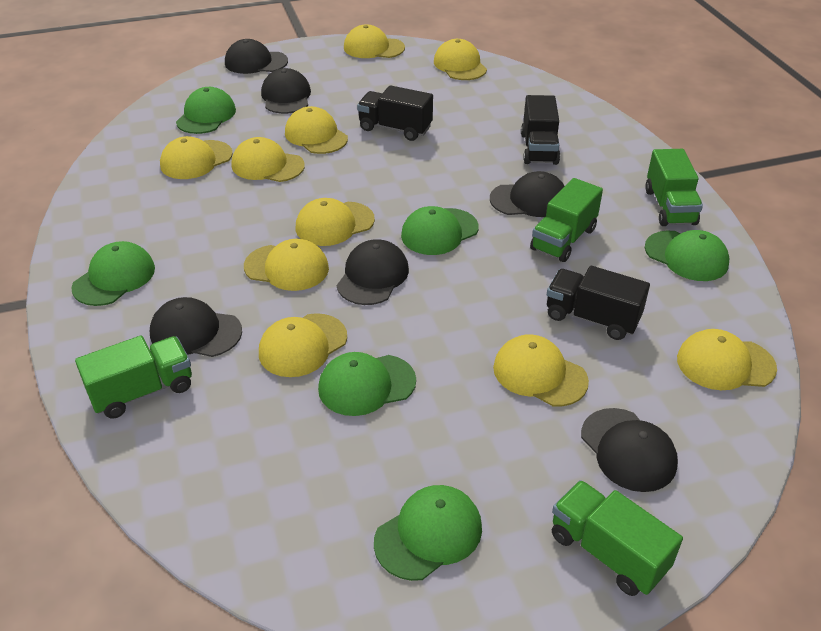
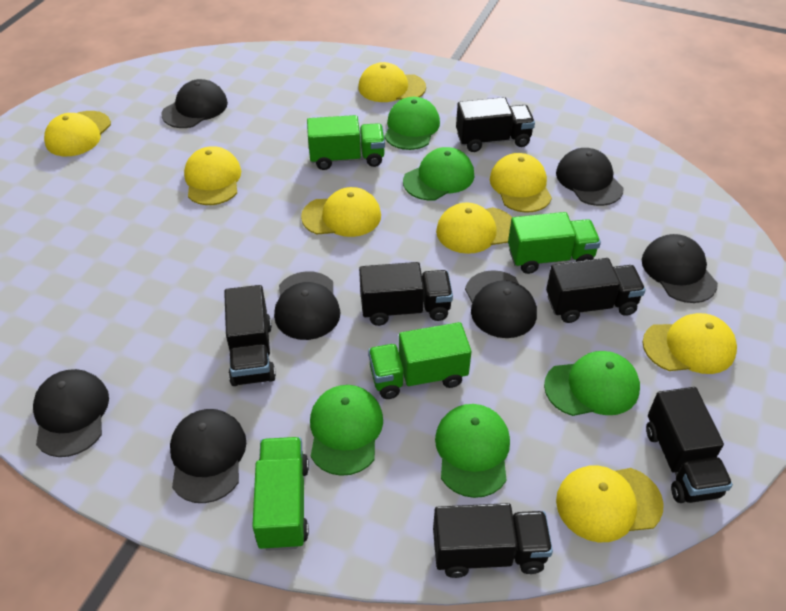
black cap: 6 -> 7
black truck: 3 -> 6
green cap: 6 -> 5
yellow cap: 10 -> 8

